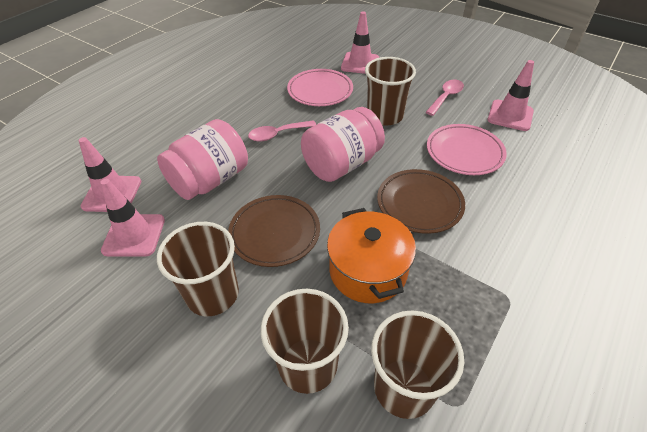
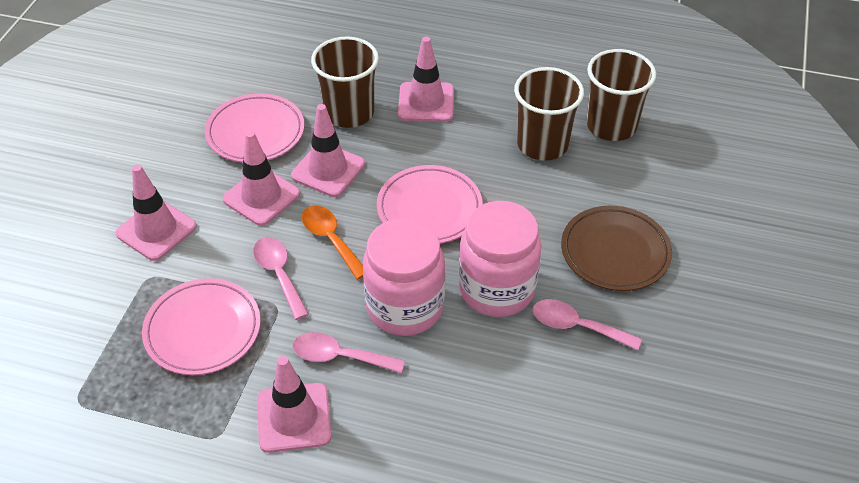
brown cup: 4 -> 3
brown plate: 2 -> 1
orange pot: 1 -> 0
orange spoon: 0 -> 1
pink plate: 2 -> 3
pink spoon: 2 -> 3
pink traffic cone: 4 -> 5

